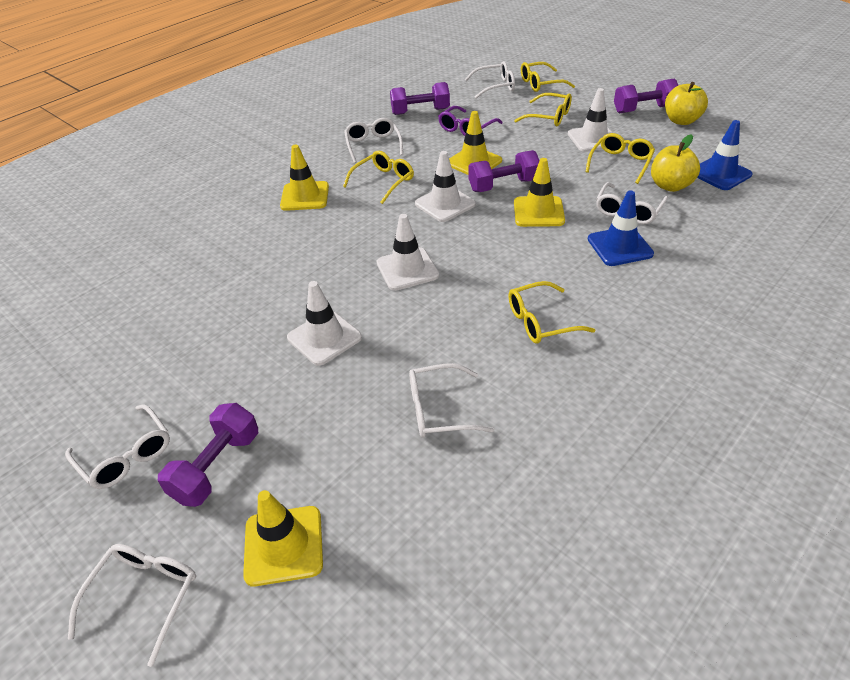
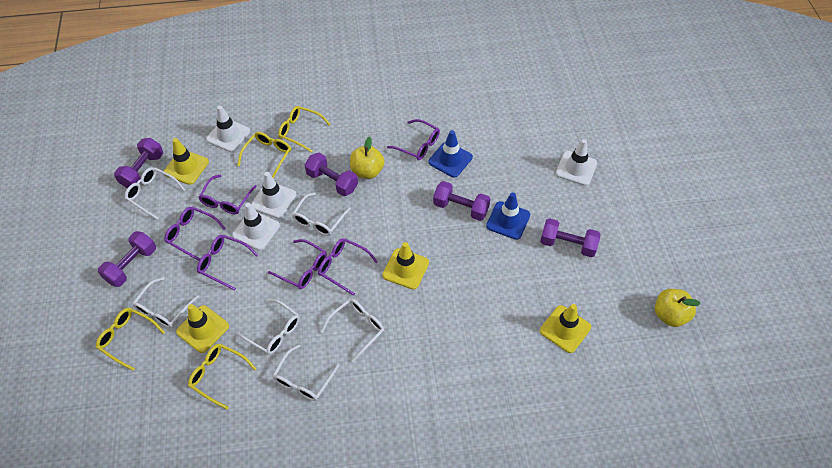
purple dumbbell: 4 -> 5
purple glasses: 1 -> 6
yellow glasses: 5 -> 4

